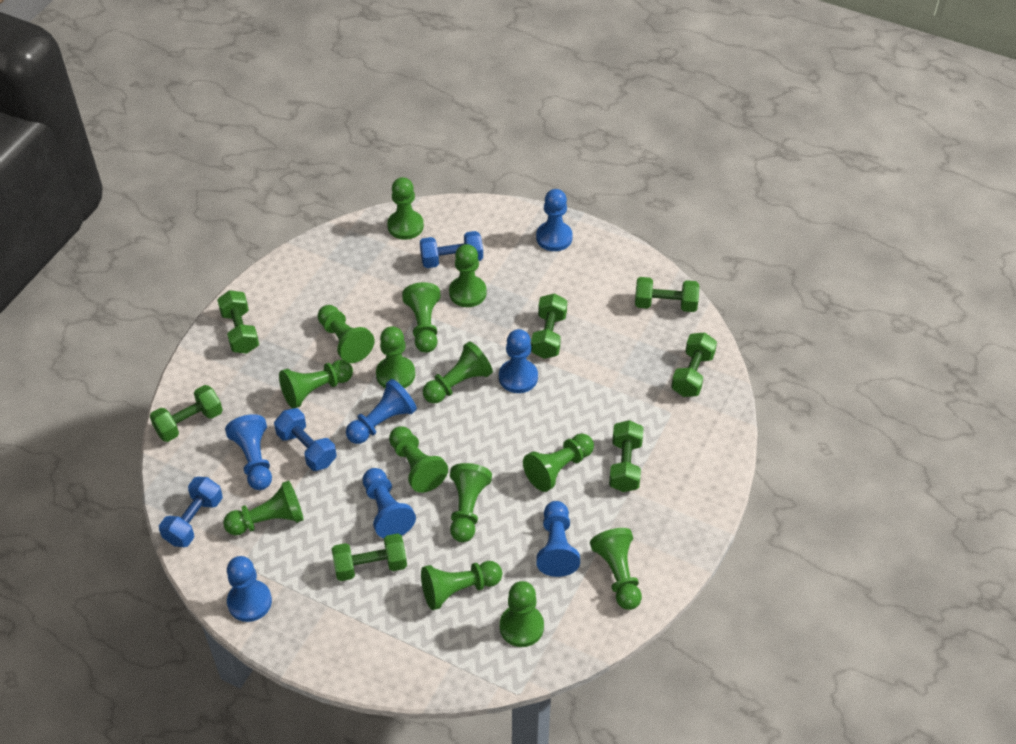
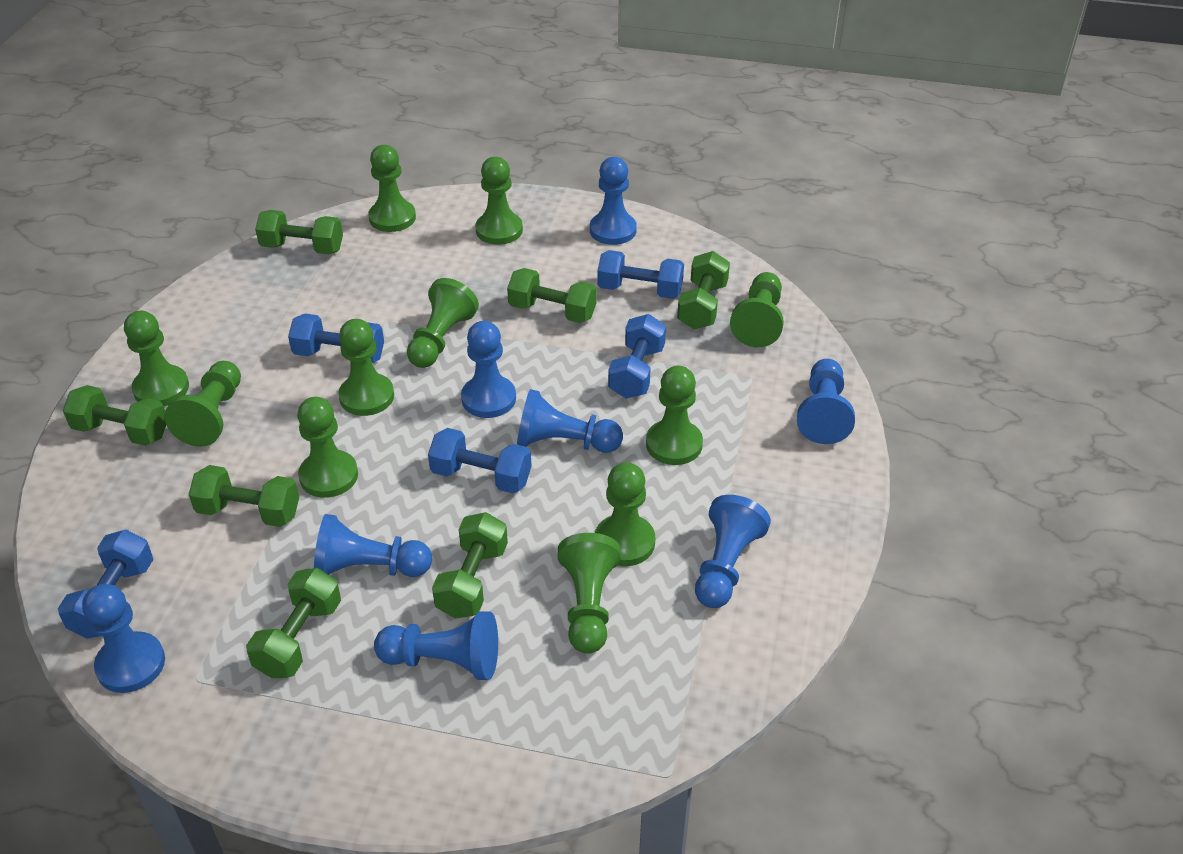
blue dumbbell: 3 -> 5
blue pawn: 7 -> 8
green pawn: 14 -> 11

